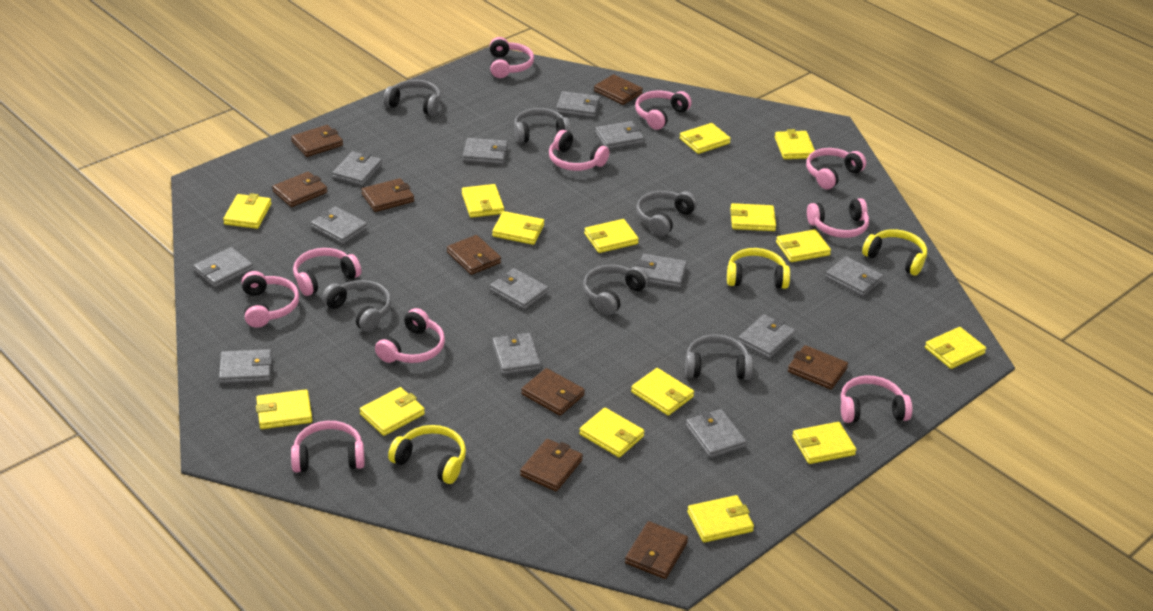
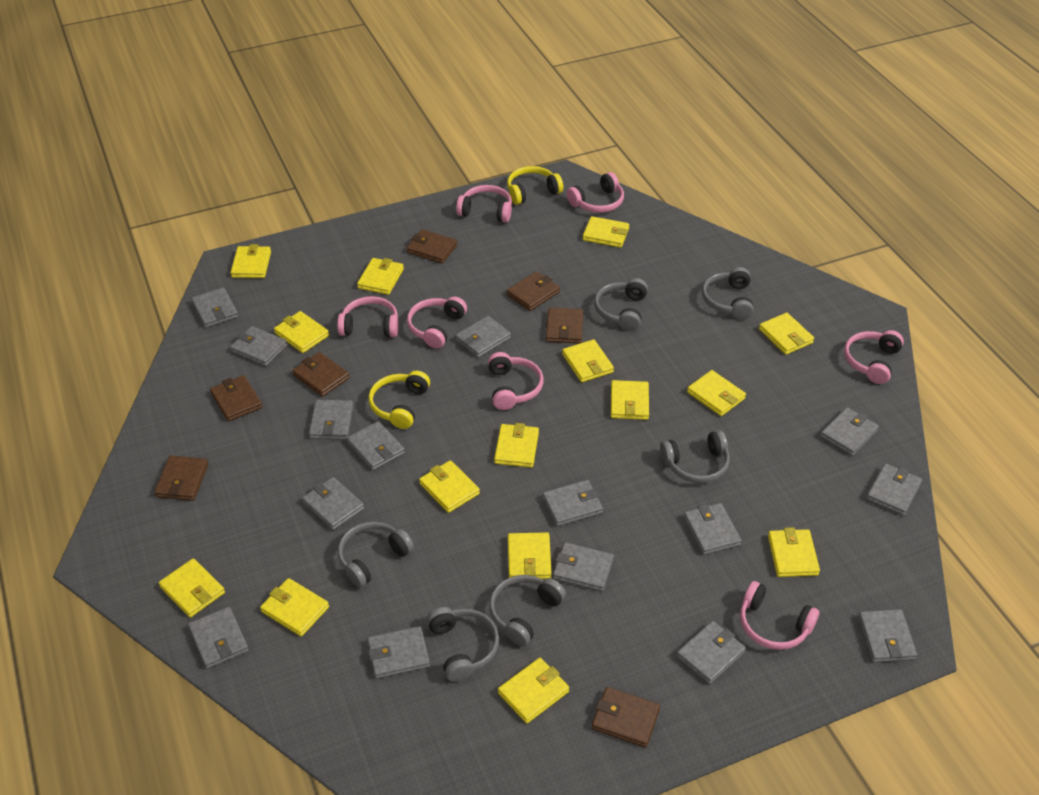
brown wallet: 9 -> 7
grey wallet: 13 -> 15
pink headphones: 10 -> 7
yellow headphones: 3 -> 2

